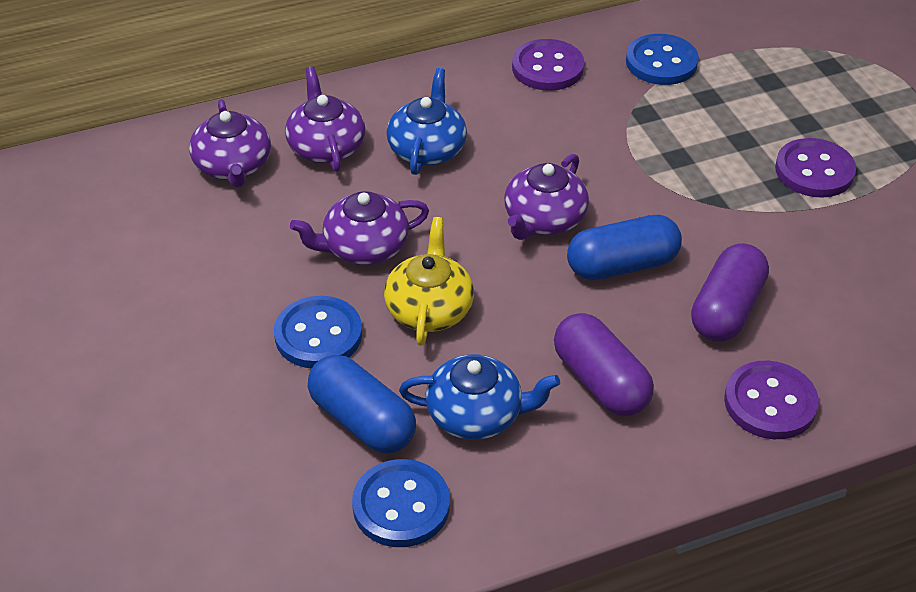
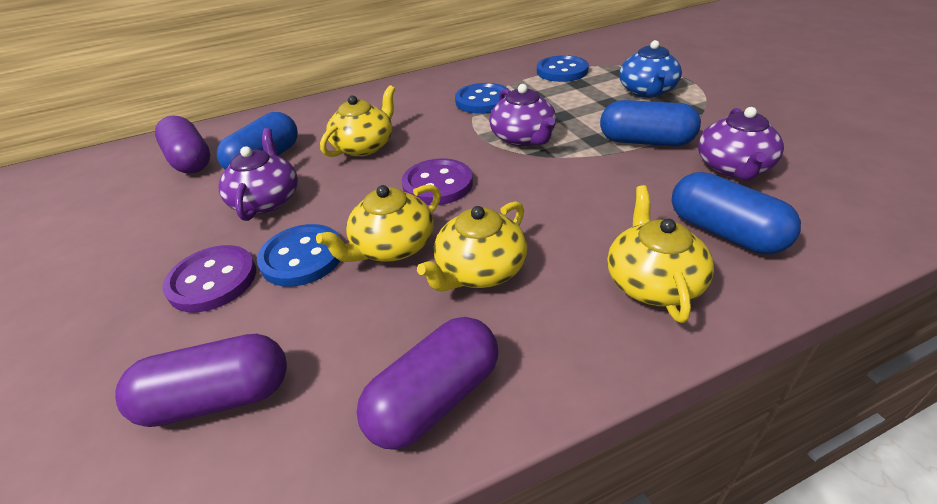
blue capsule: 2 -> 3
blue teapot: 2 -> 1
purple button: 3 -> 2
purple capsule: 2 -> 3
purple teapot: 4 -> 3
yellow teapot: 1 -> 4

